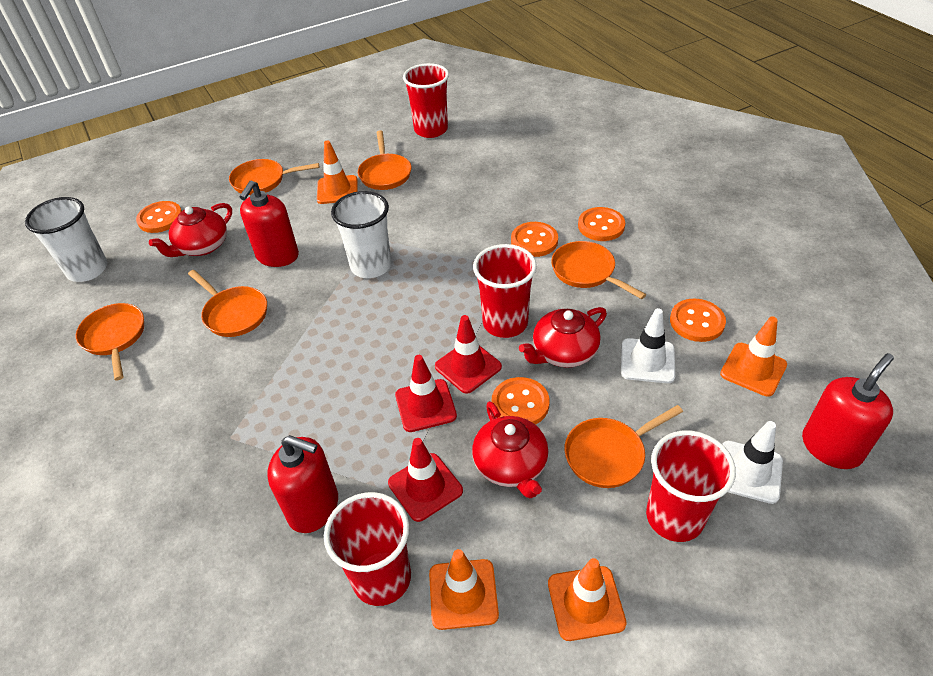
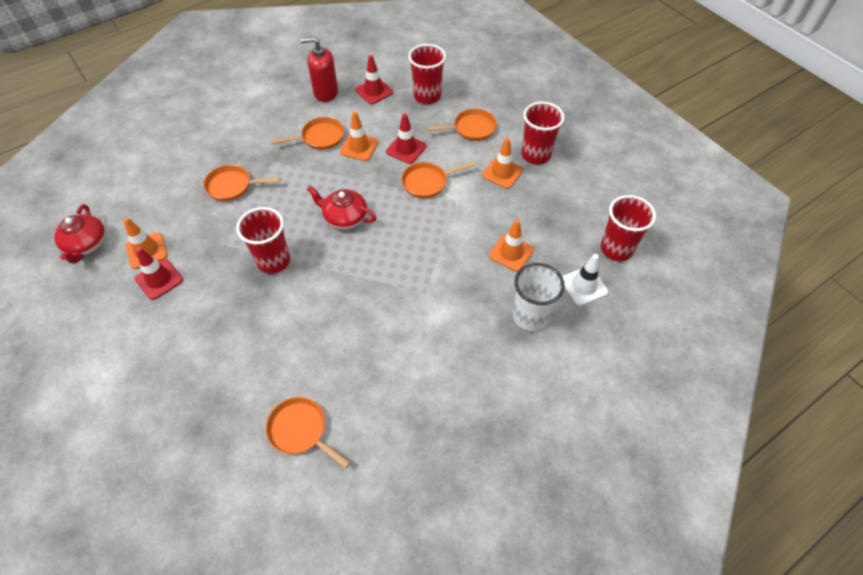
orange button: 5 -> 0
orange pan: 6 -> 5
red soap dispenser: 3 -> 1
red teapot: 3 -> 2
white cup: 2 -> 1
white traffic cone: 2 -> 1

